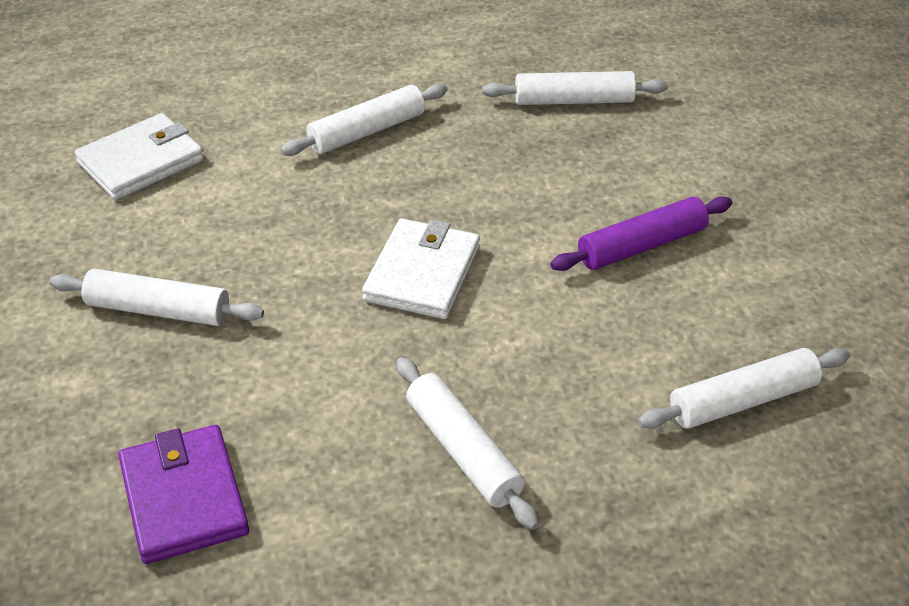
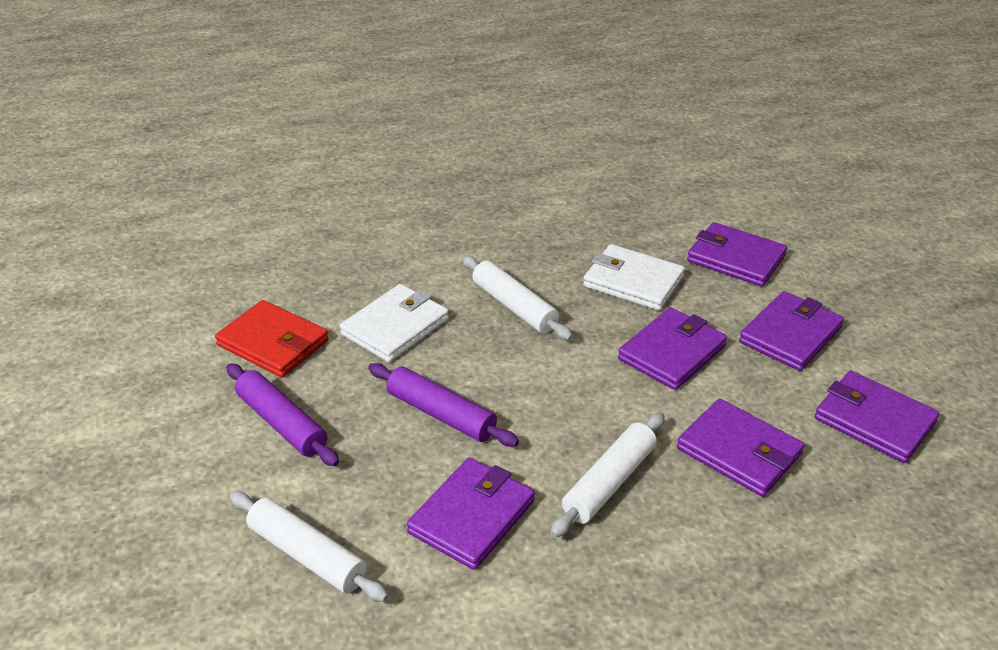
purple rolling pin: 1 -> 2
purple wallet: 1 -> 6
red wallet: 0 -> 1
white rolling pin: 5 -> 3

